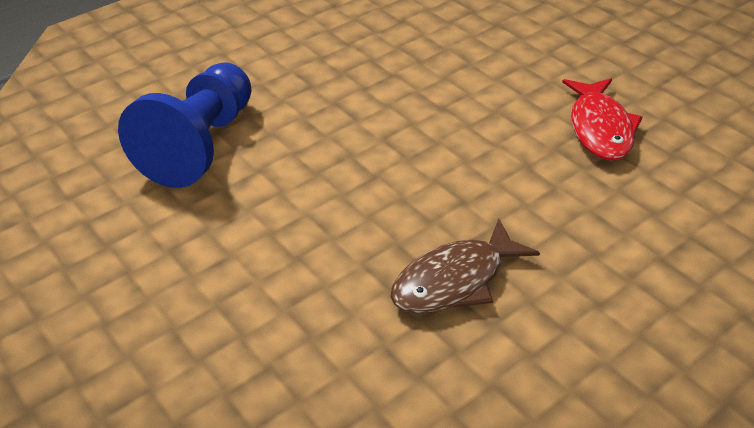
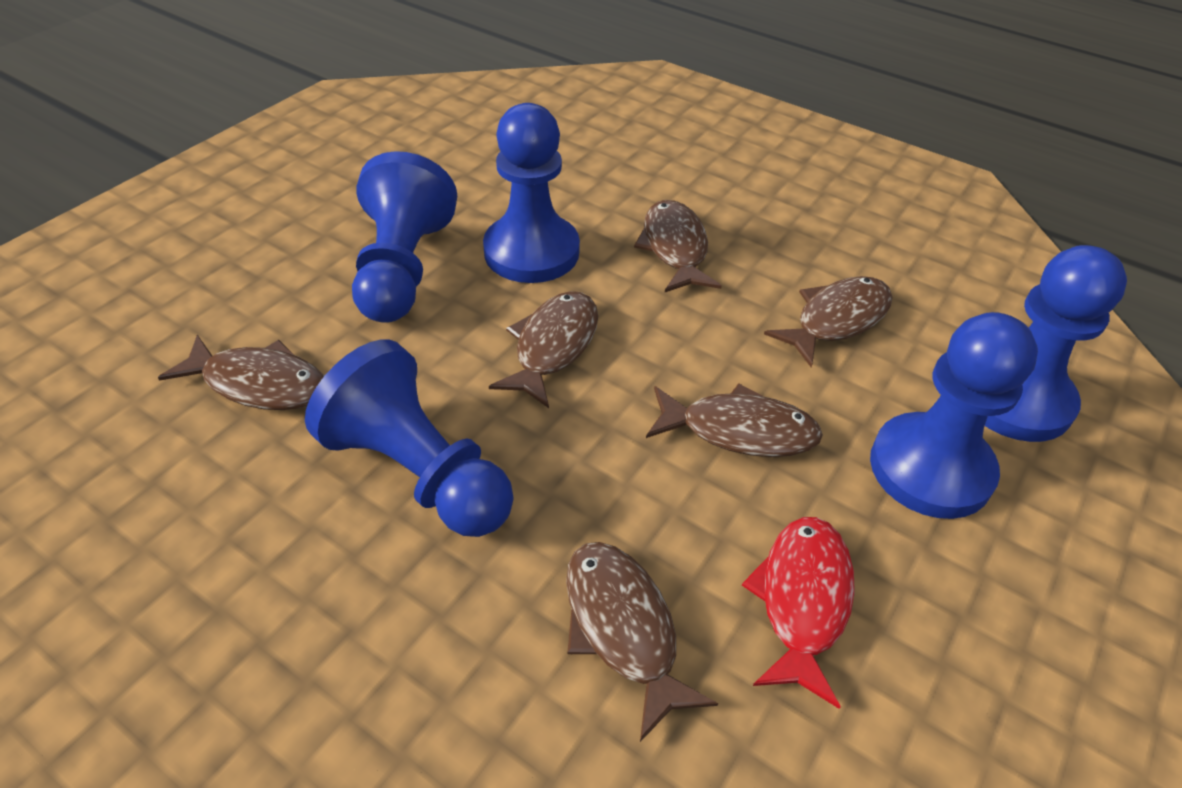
blue pawn: 1 -> 5
brown fish: 1 -> 6

